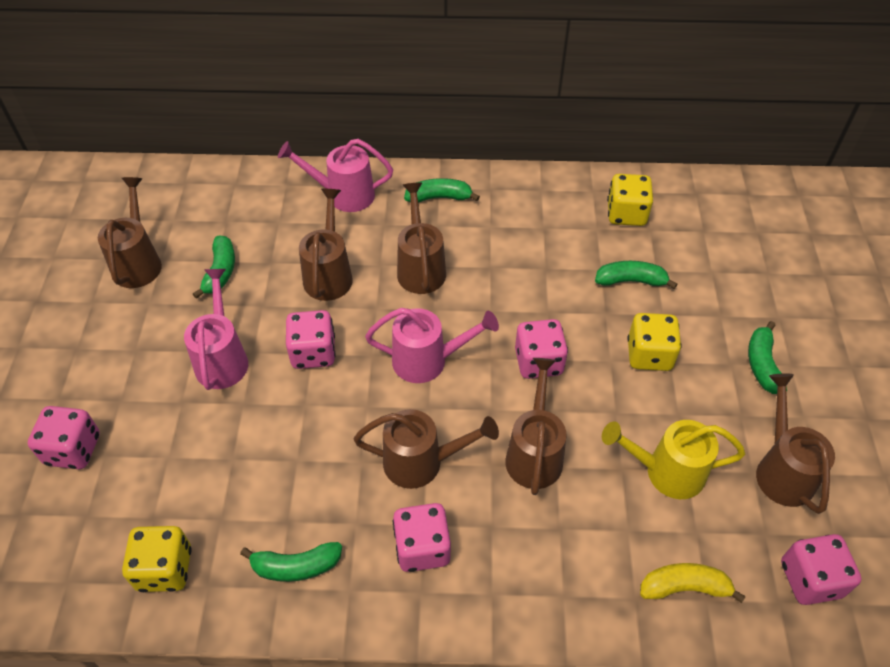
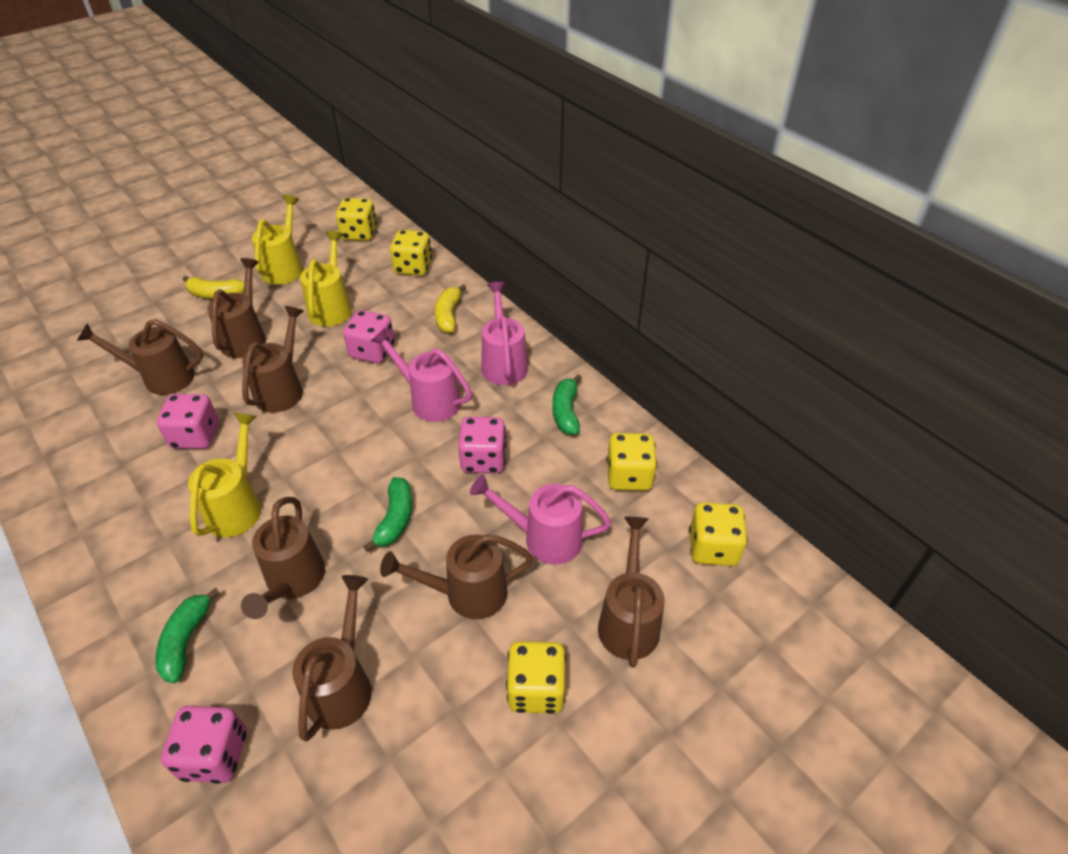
brown watering can: 6 -> 7
green banana: 5 -> 3
pink dice: 5 -> 4
yellow banana: 1 -> 2
yellow dice: 3 -> 5
yellow watering can: 1 -> 3

